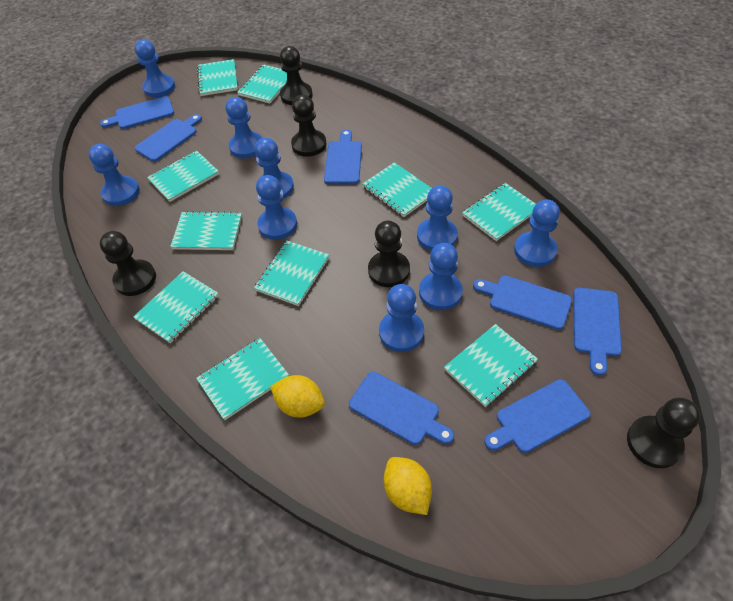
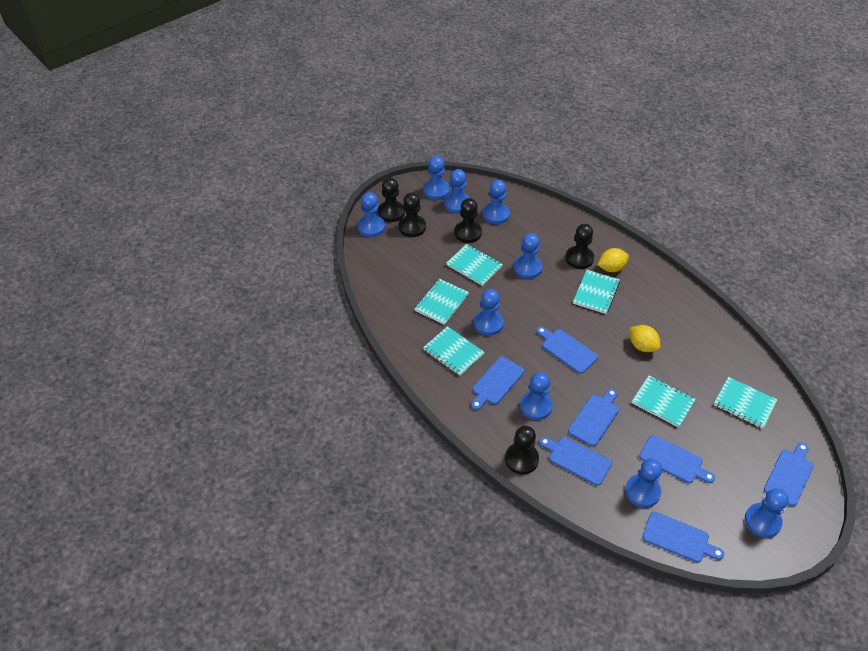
turquoise notebook: 10 -> 6

